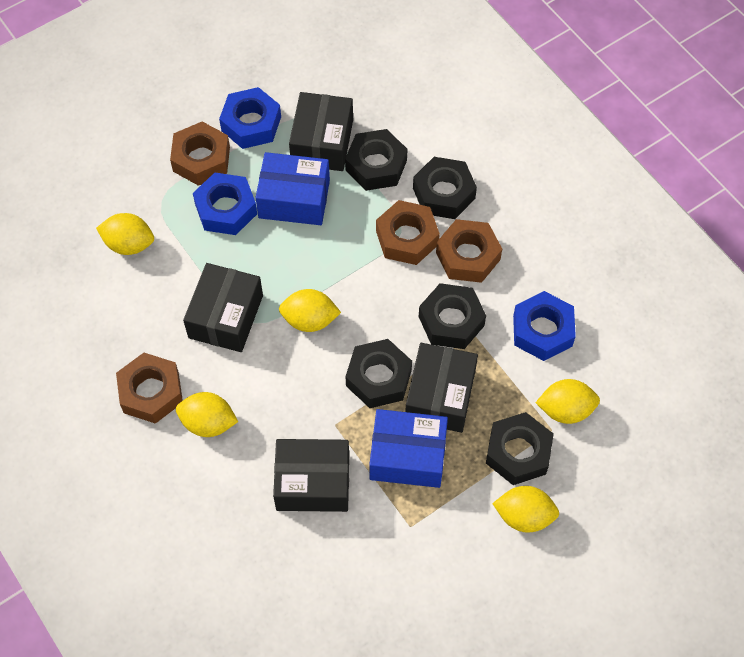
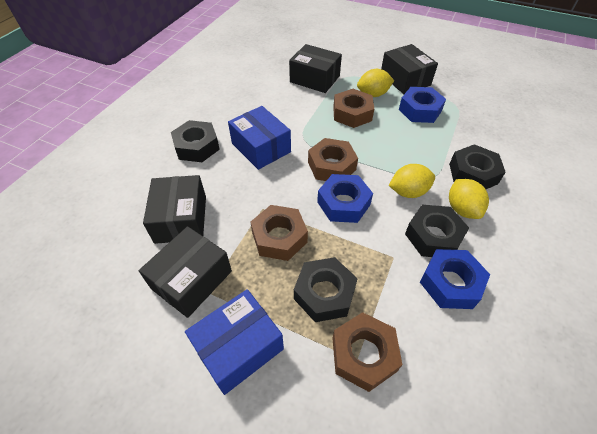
black nut: 5 -> 4
yellow lemon: 5 -> 3

